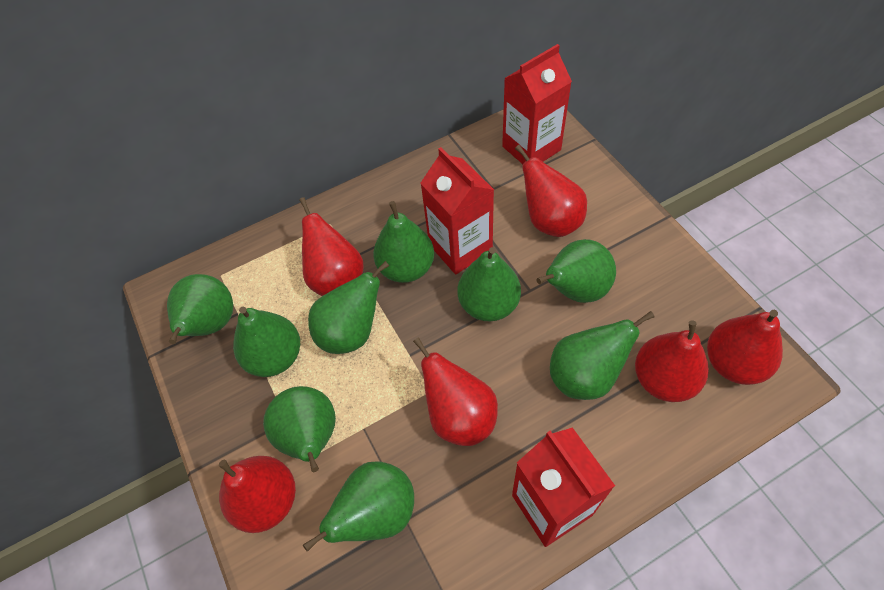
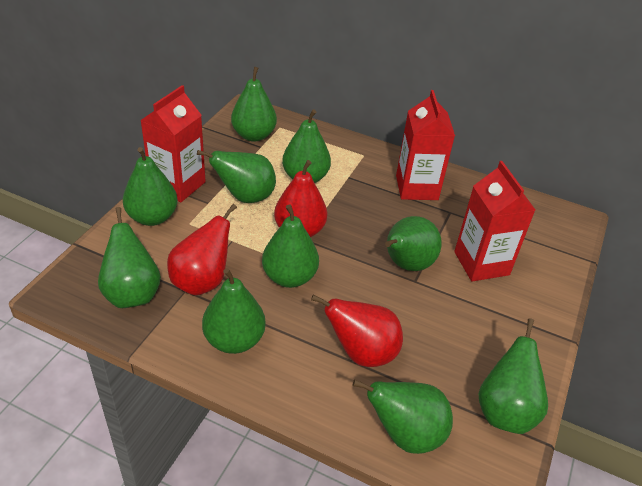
green pear: 9 -> 10
red pear: 6 -> 3

